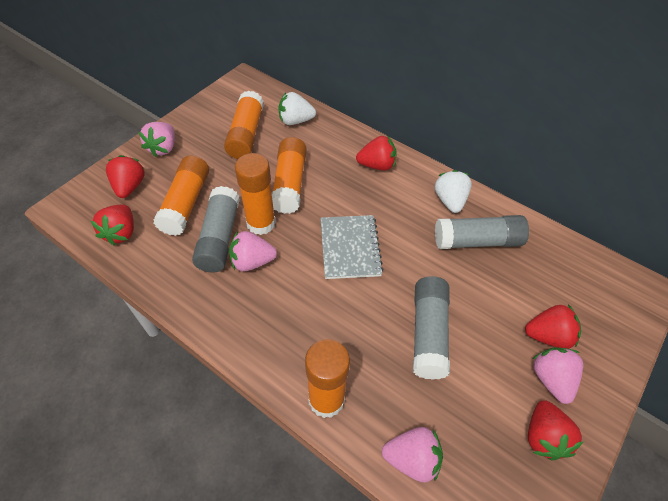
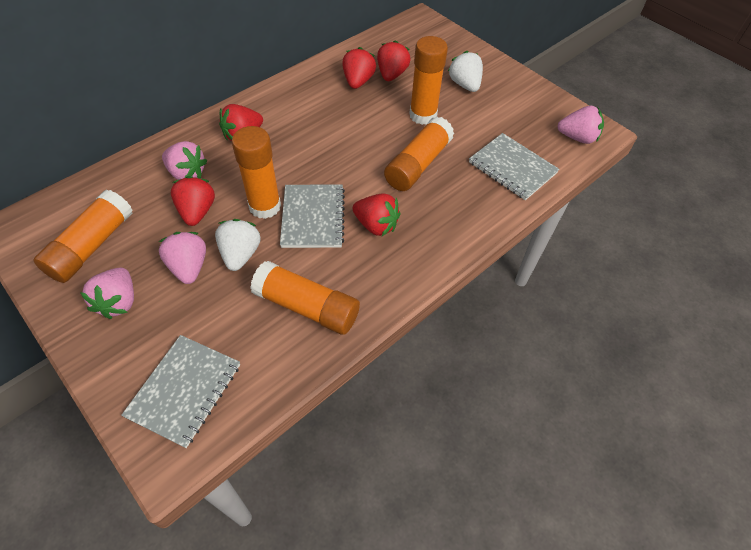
grey glue stick: 3 -> 0
grey notebook: 1 -> 3

